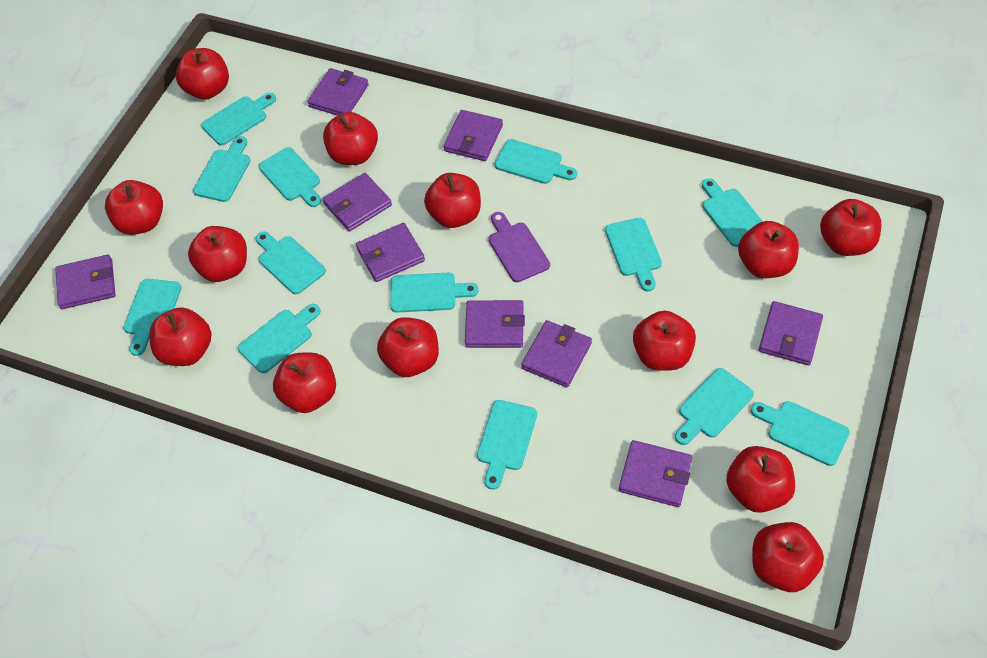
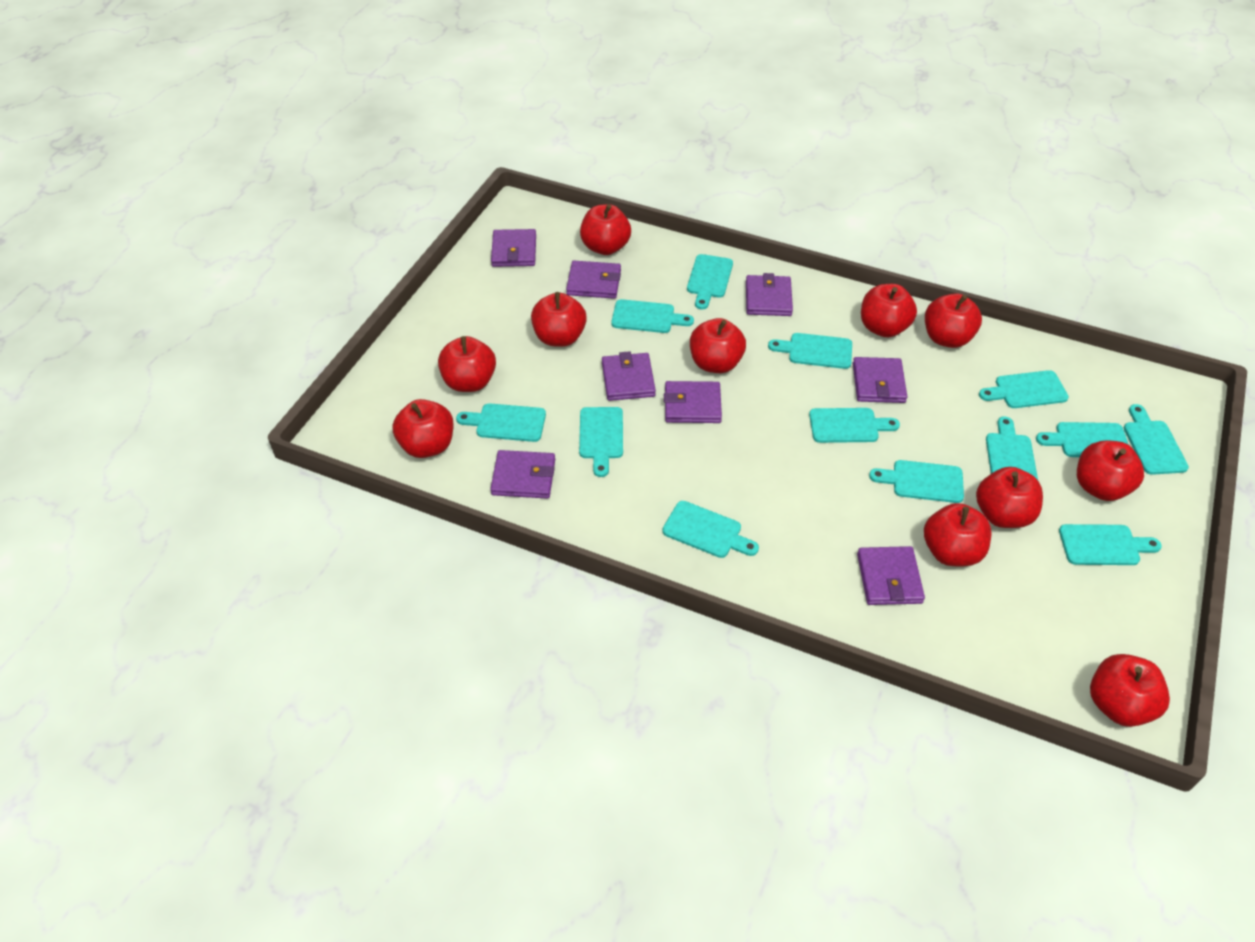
purple cutting board: 1 -> 0
purple wallet: 9 -> 8
red apple: 13 -> 11

